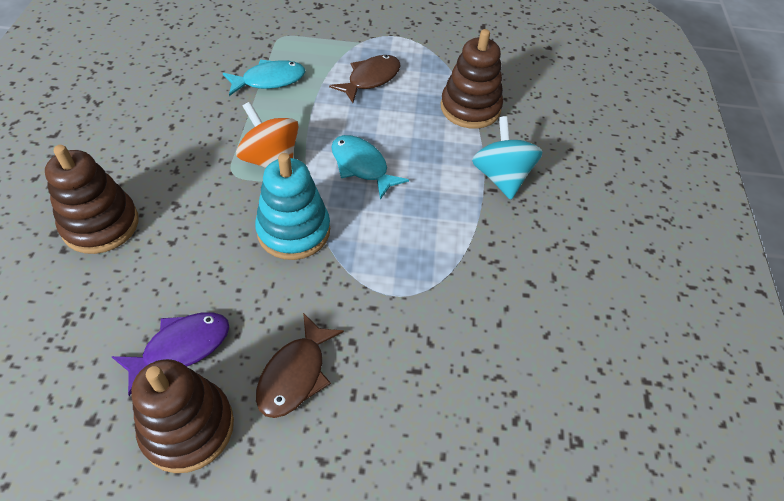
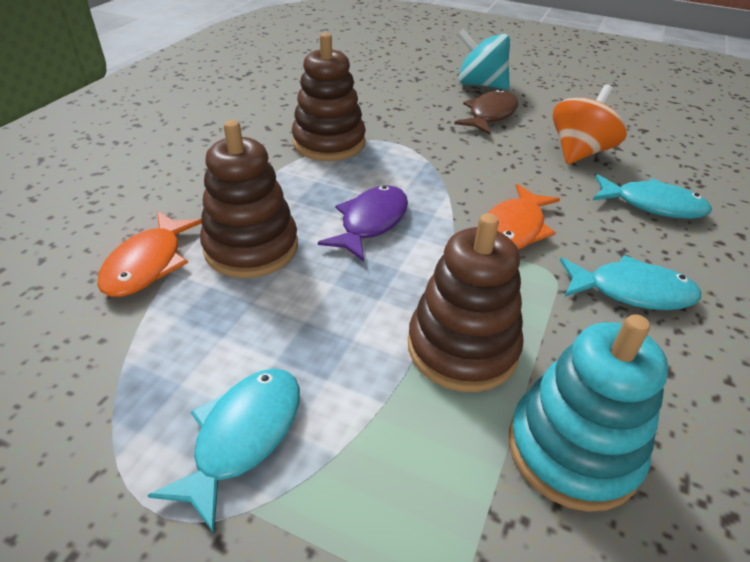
brown fish: 2 -> 1
orange fish: 0 -> 2
turquoise fish: 2 -> 3

